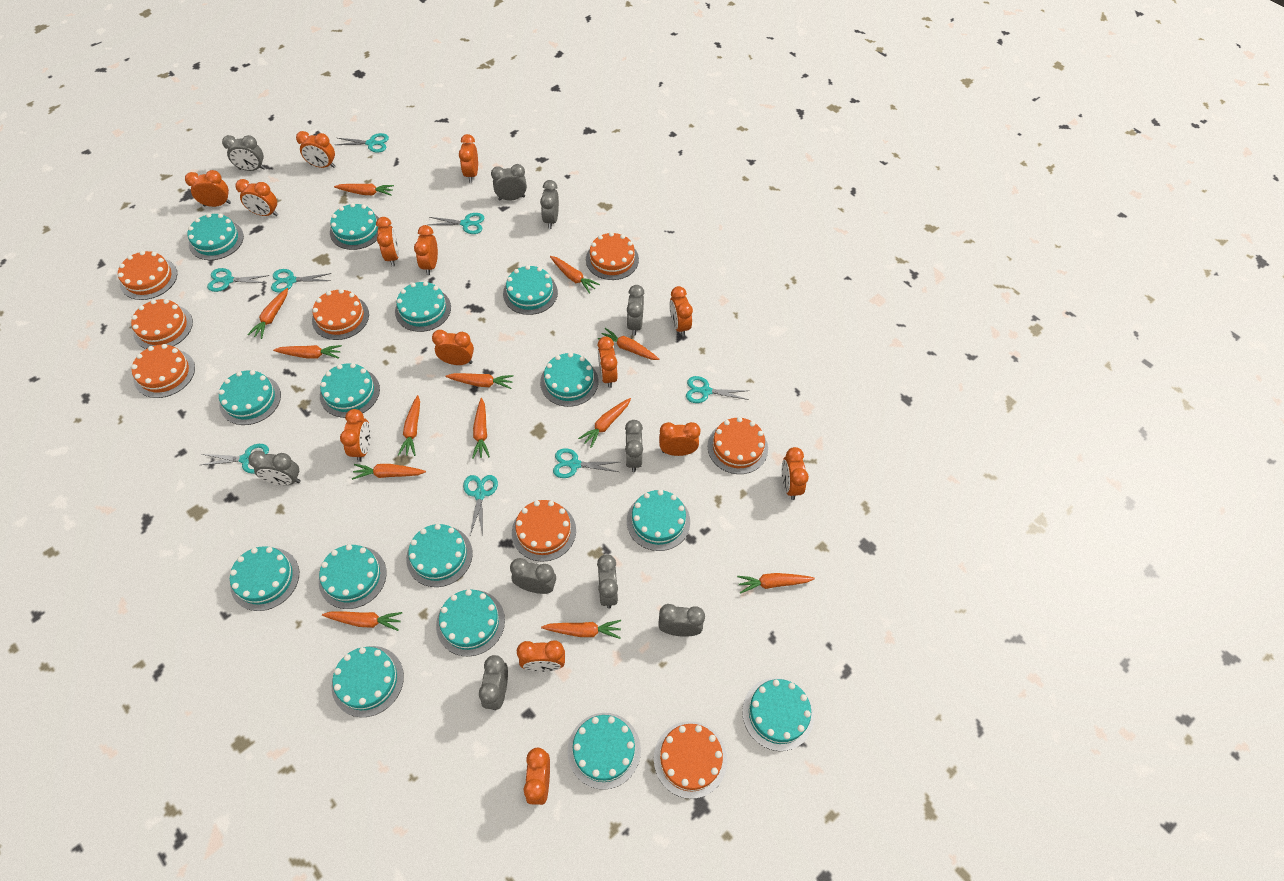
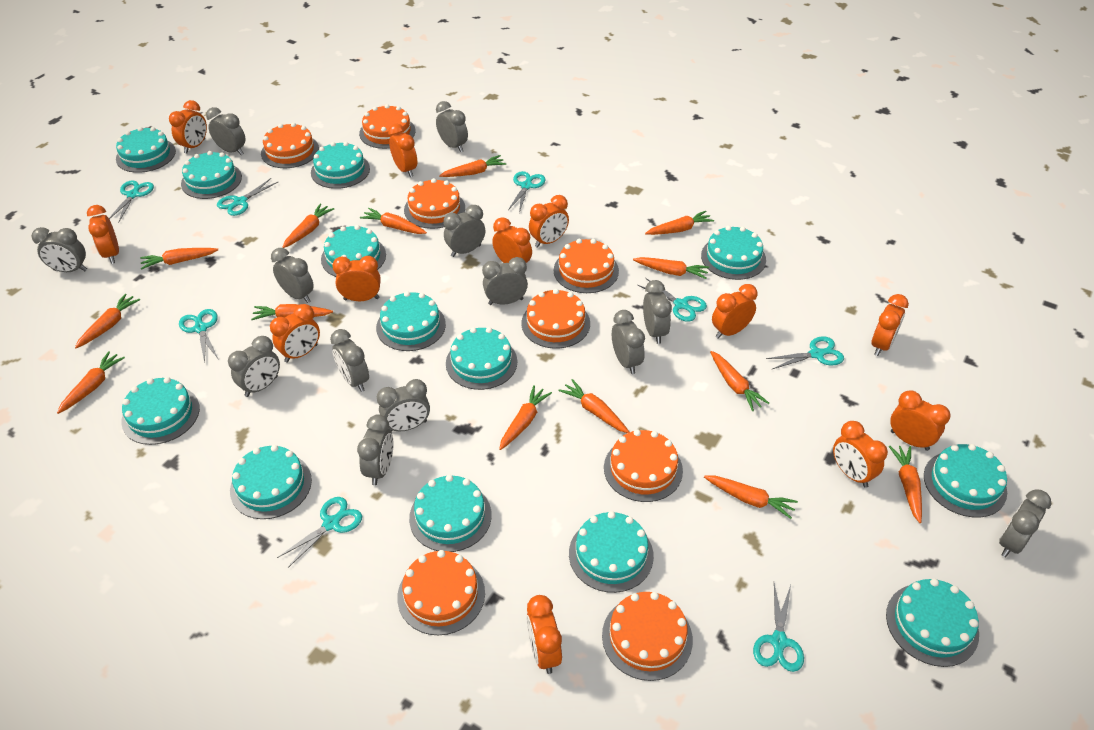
grey clock: 10 -> 13
orange carrot: 13 -> 14
orange clock: 14 -> 12
turquoise cake: 15 -> 13

